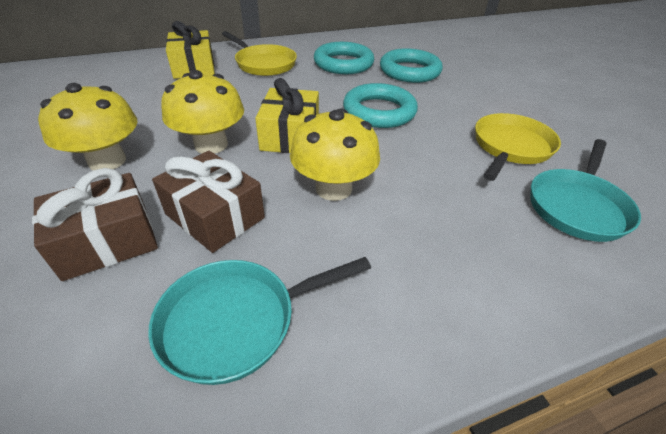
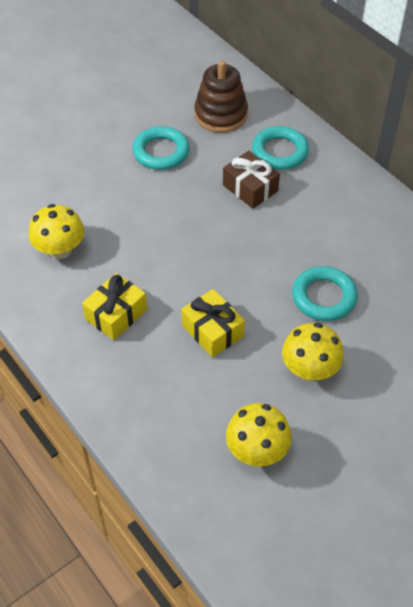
brown gift: 2 -> 1
brown stacking toy: 0 -> 1
turquoise pan: 2 -> 0
yellow pan: 2 -> 0

